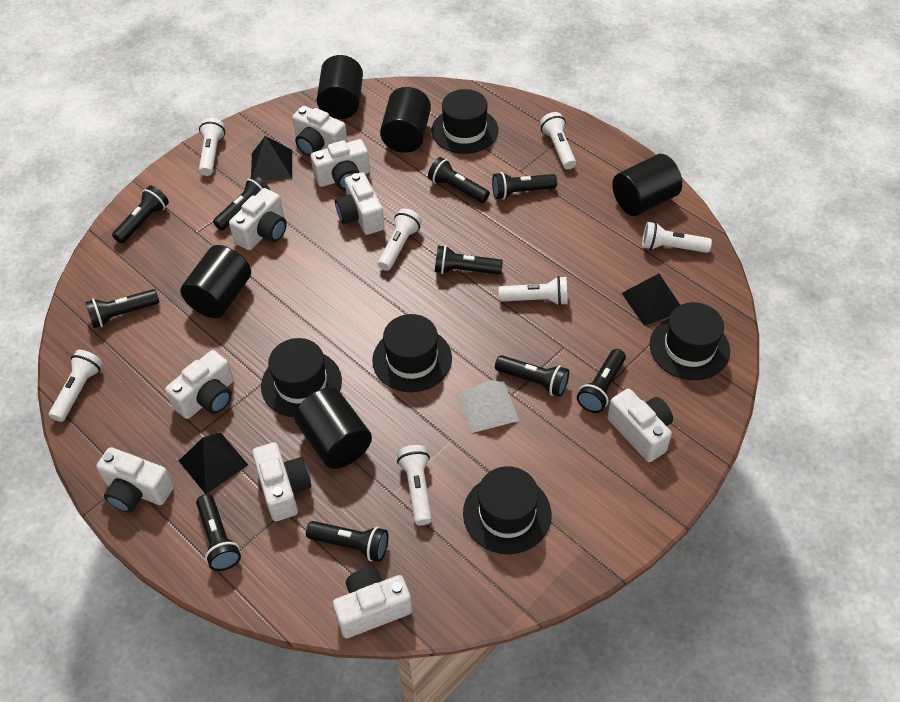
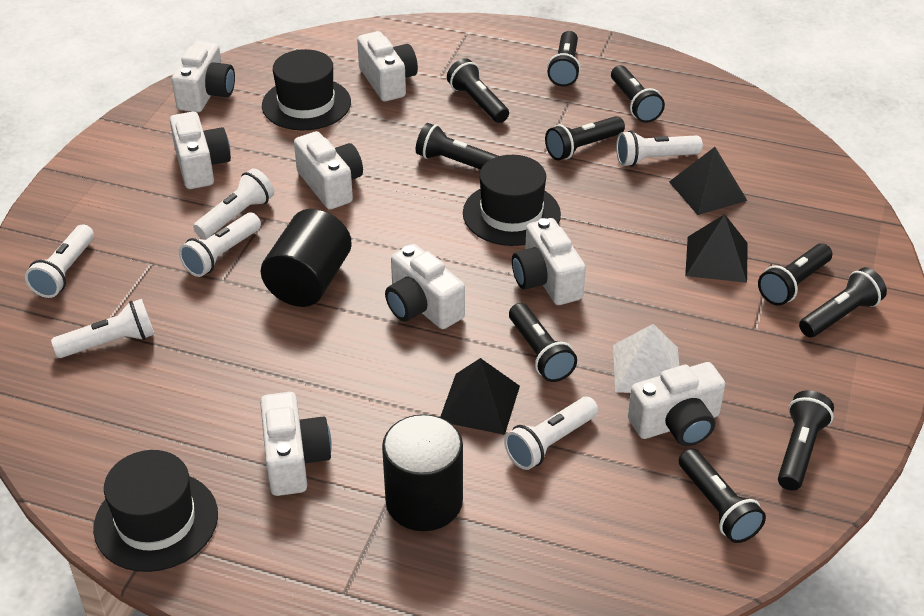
black cylinder: 5 -> 2
black hat: 5 -> 3
white camera: 9 -> 8
white flashlight: 7 -> 6

